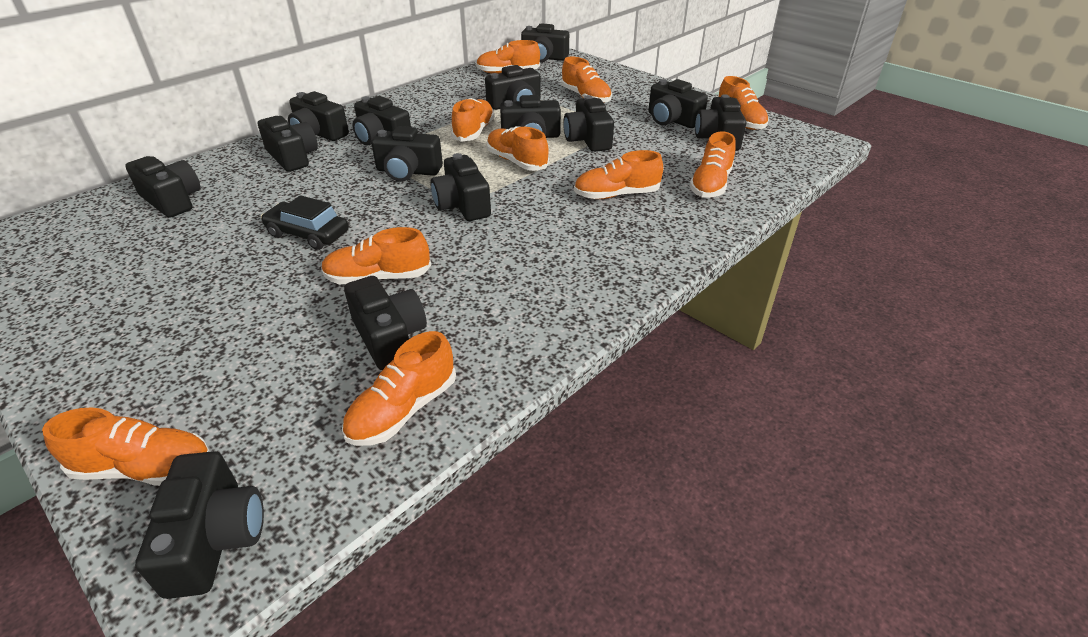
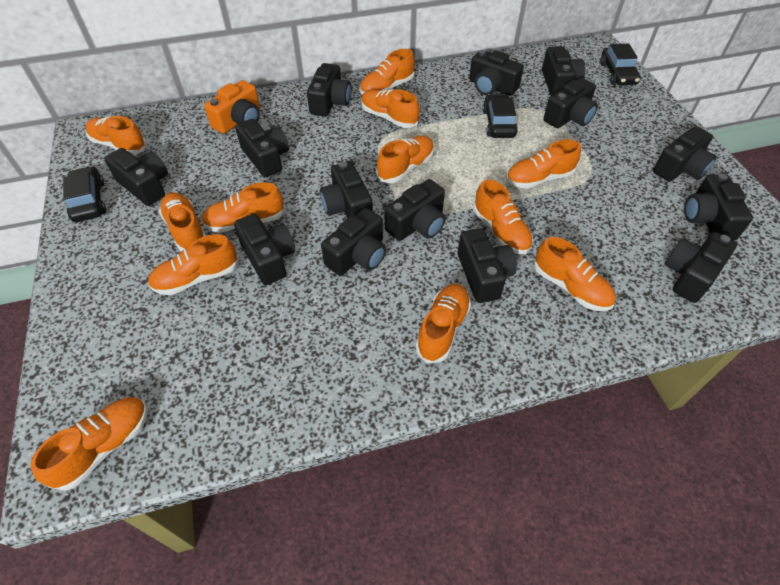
black car: 1 -> 3
orange camera: 0 -> 1
orange shoe: 10 -> 12

